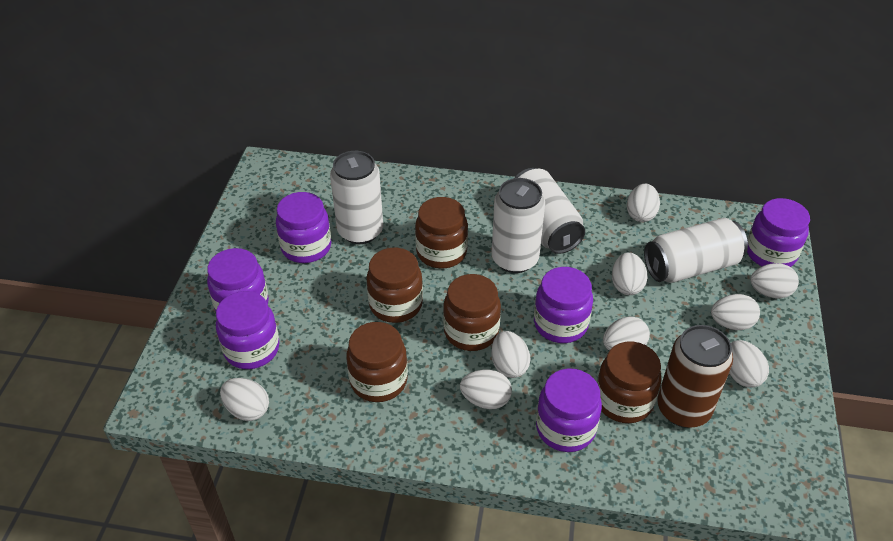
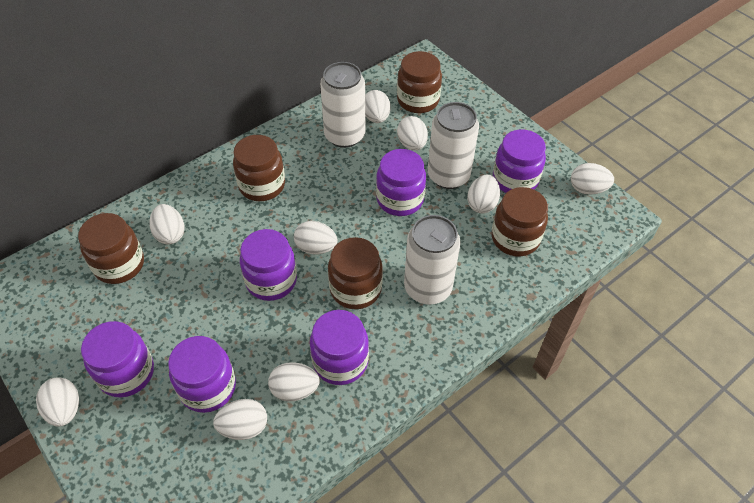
brown can: 1 -> 0
white can: 4 -> 3

